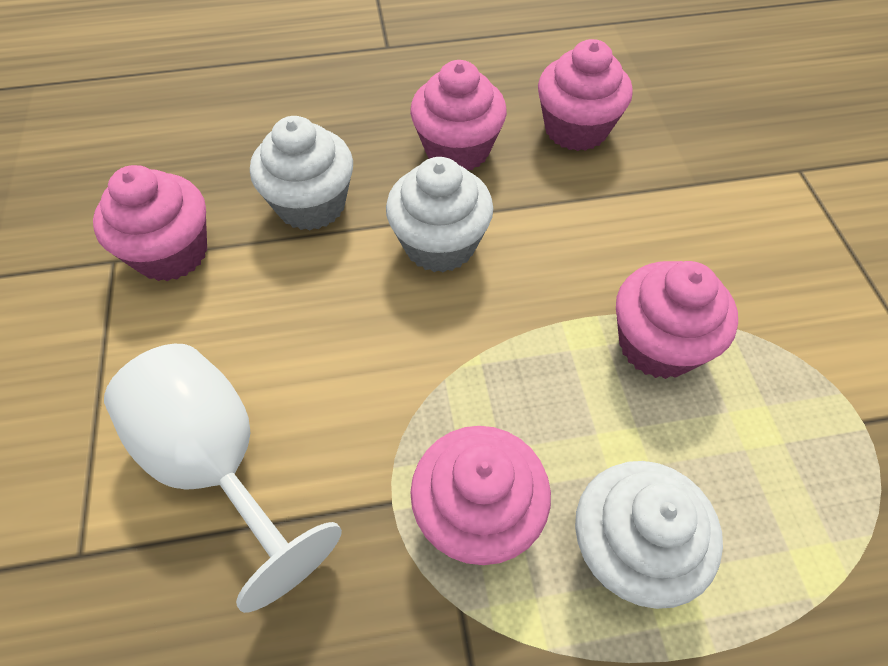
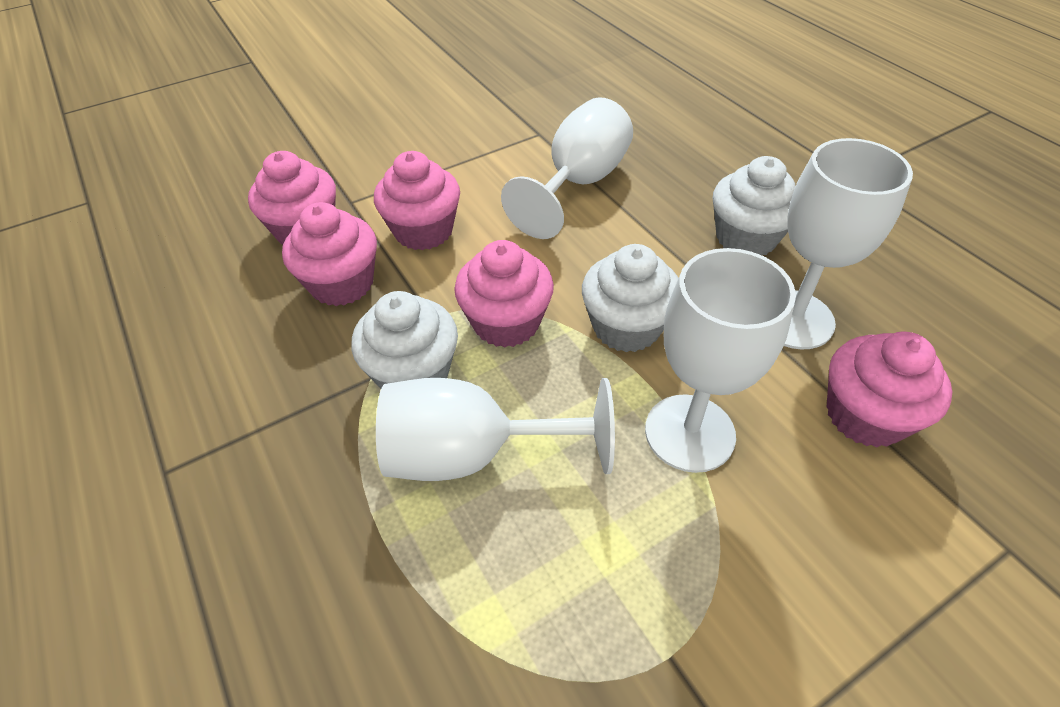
white goblet: 1 -> 4

